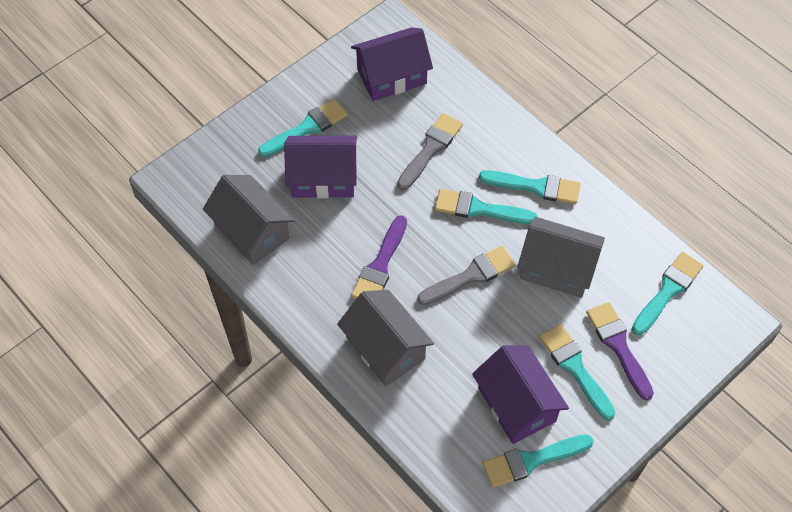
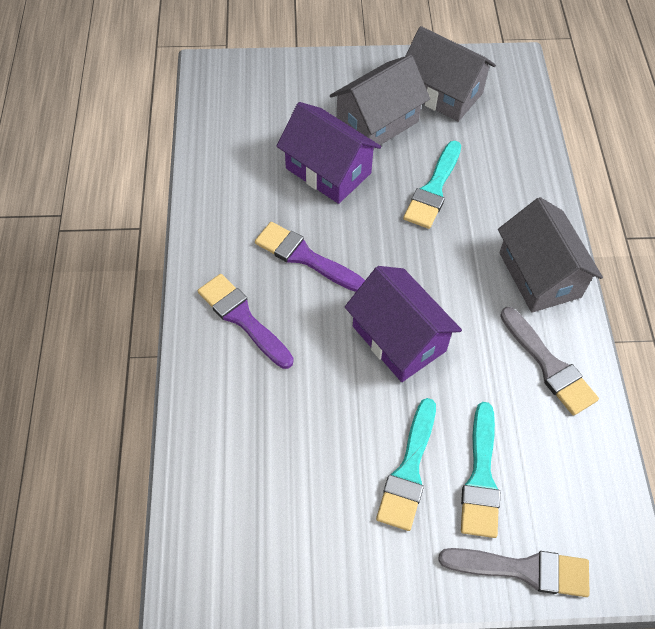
purple house: 3 -> 2
turquoise brush: 6 -> 3

